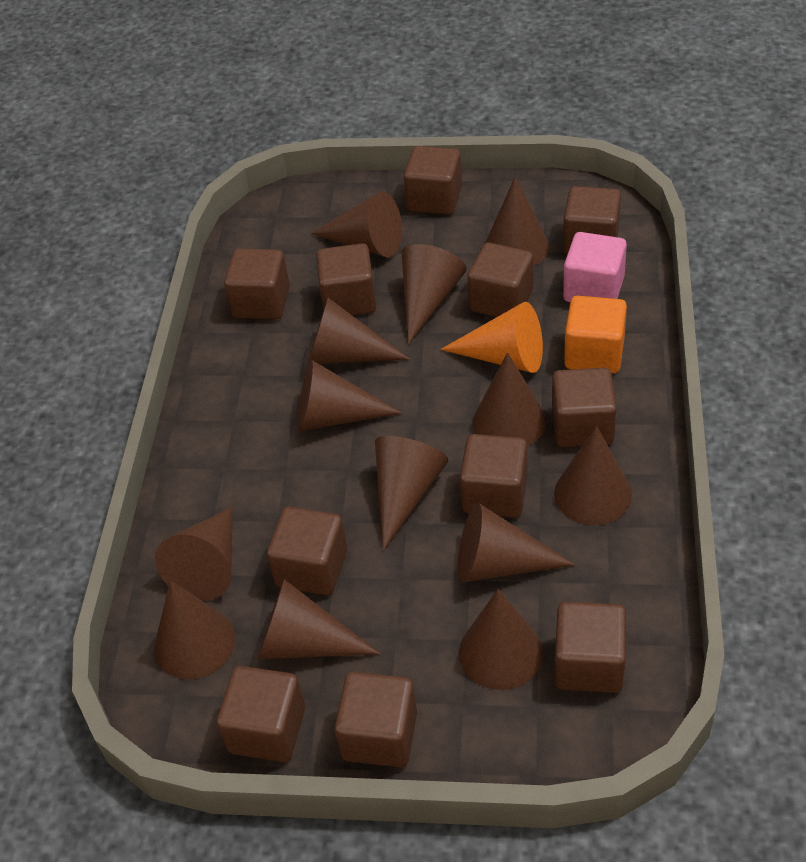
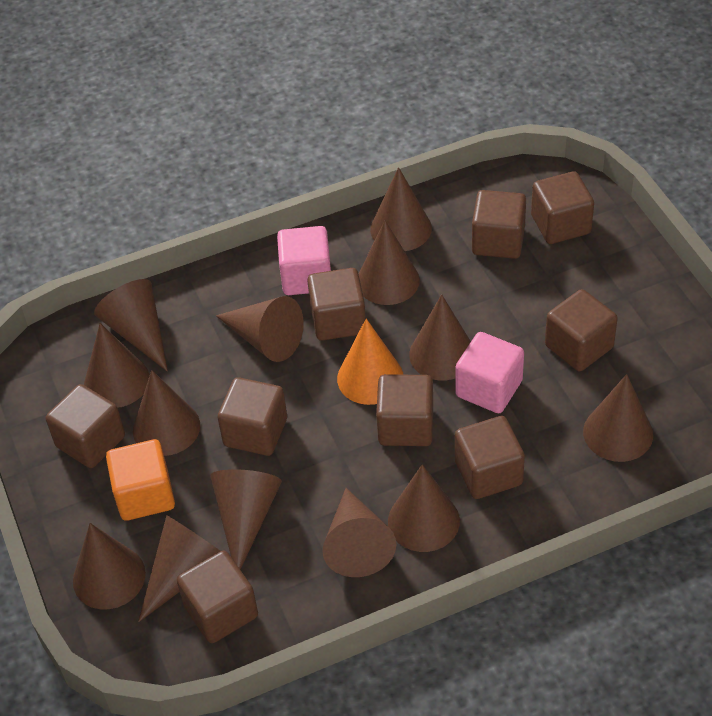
brown cube: 11 -> 9
pink cube: 1 -> 2

